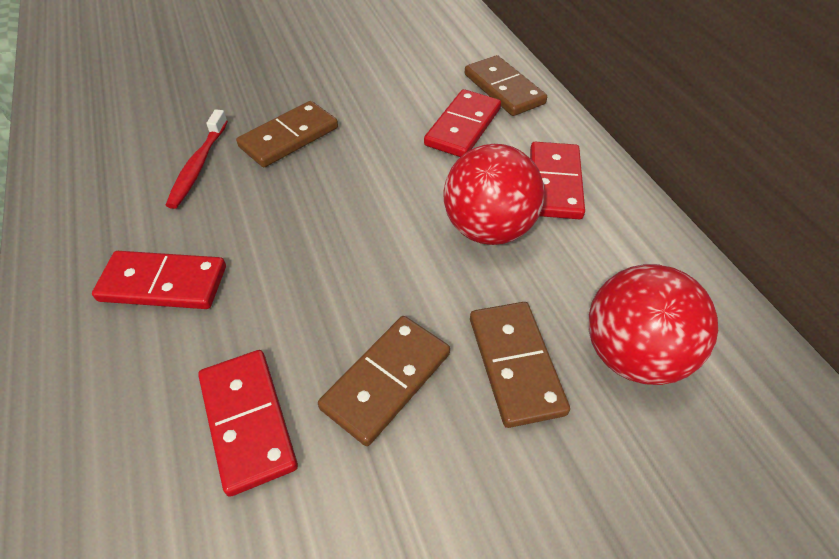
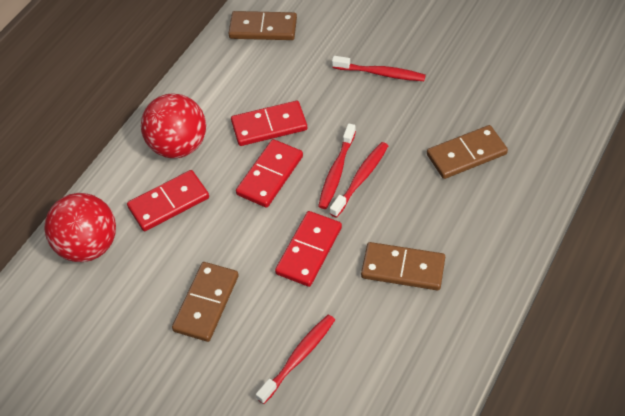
red toothbrush: 1 -> 4

